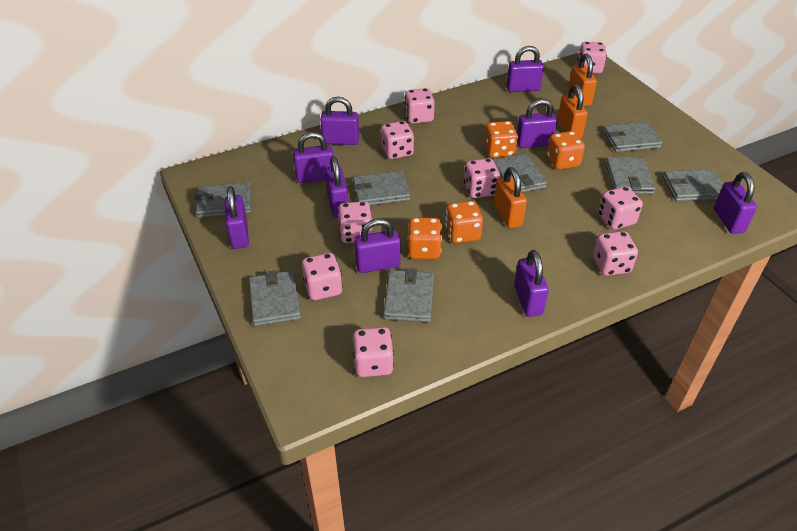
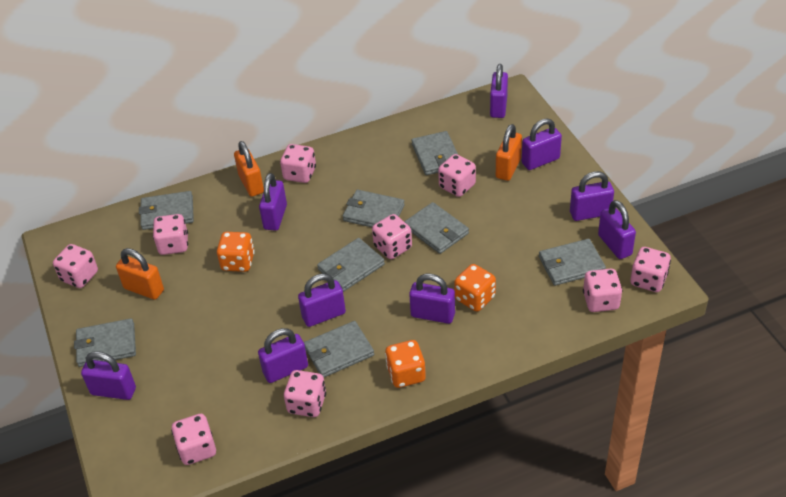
orange dice: 4 -> 3

